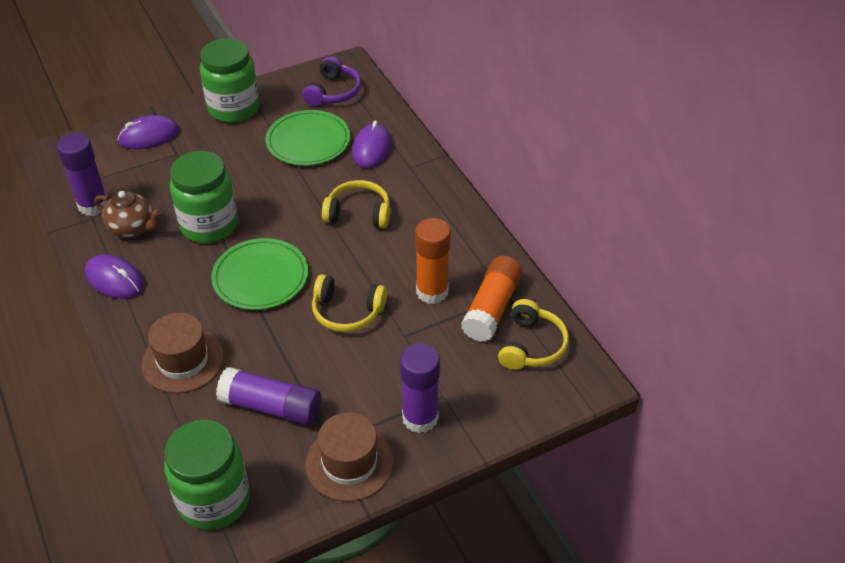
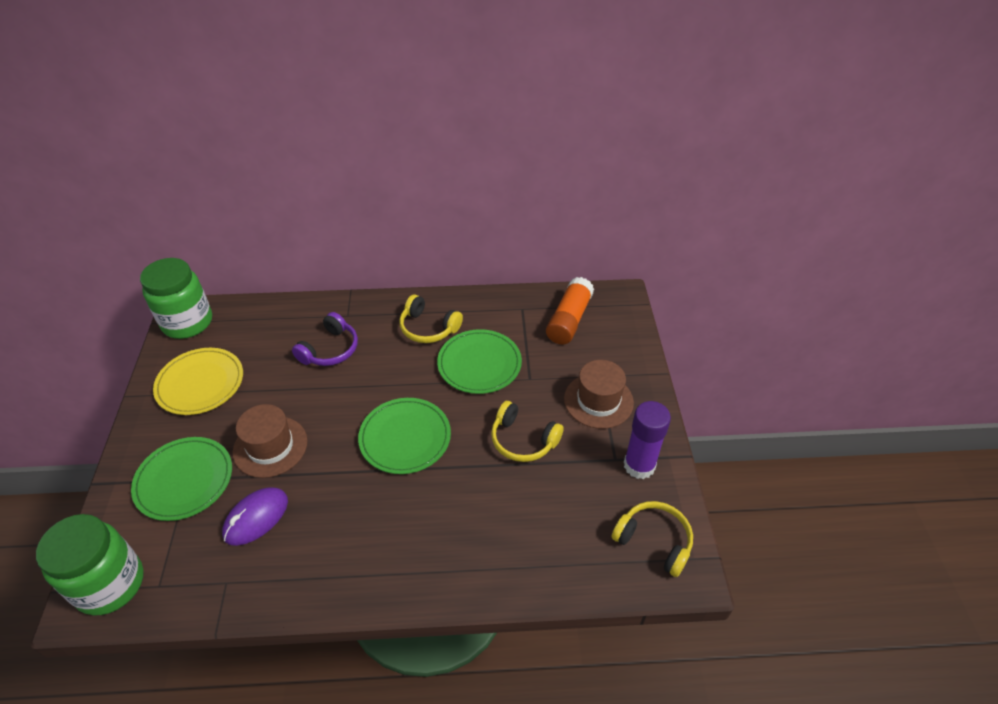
brown teapot: 1 -> 0
green jar: 3 -> 2
green plate: 2 -> 3
orange glue stick: 2 -> 1
purple glue stick: 3 -> 1
purple mouse: 3 -> 1
yellow plate: 0 -> 1

